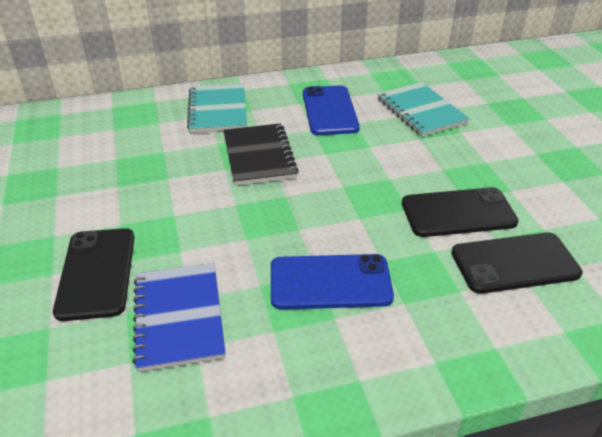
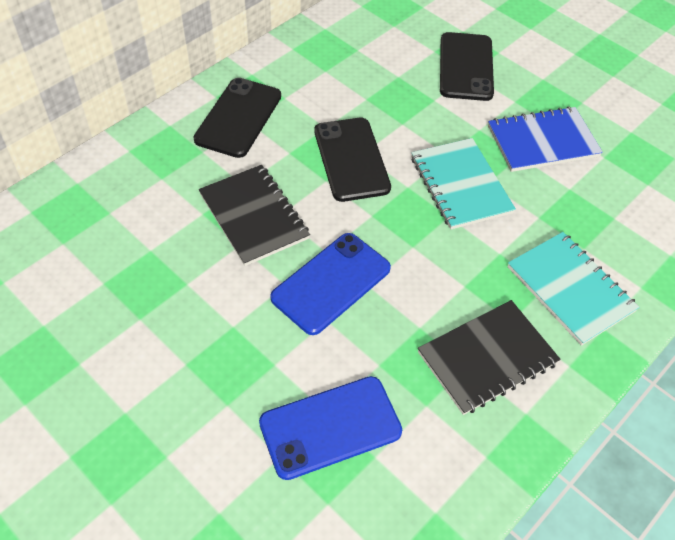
black notebook: 1 -> 2

